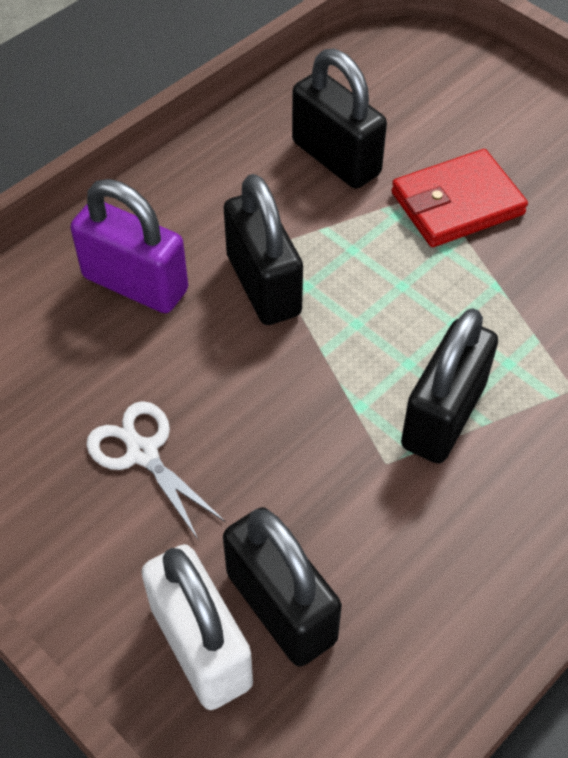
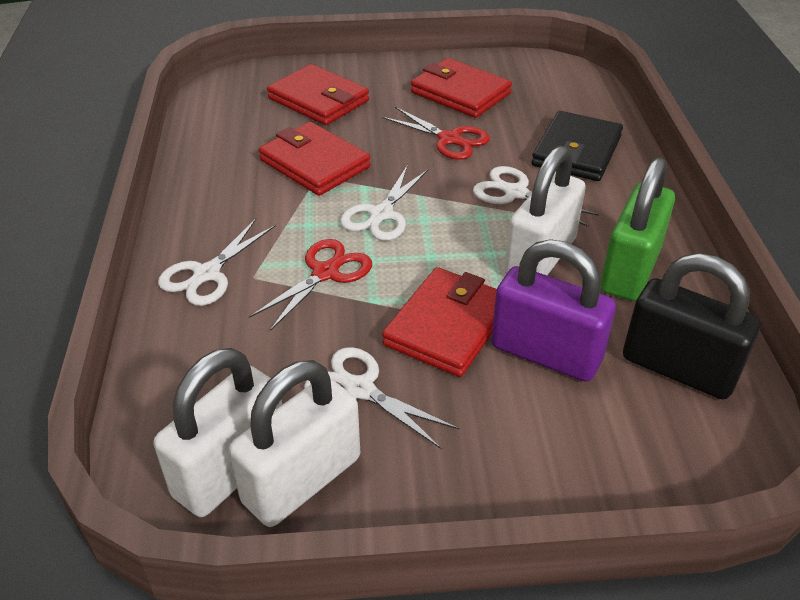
black padlock: 4 -> 1
black wallet: 0 -> 1
green padlock: 0 -> 1
red scissors: 0 -> 2
red wallet: 1 -> 4
white padlock: 1 -> 3
white scissors: 1 -> 4

